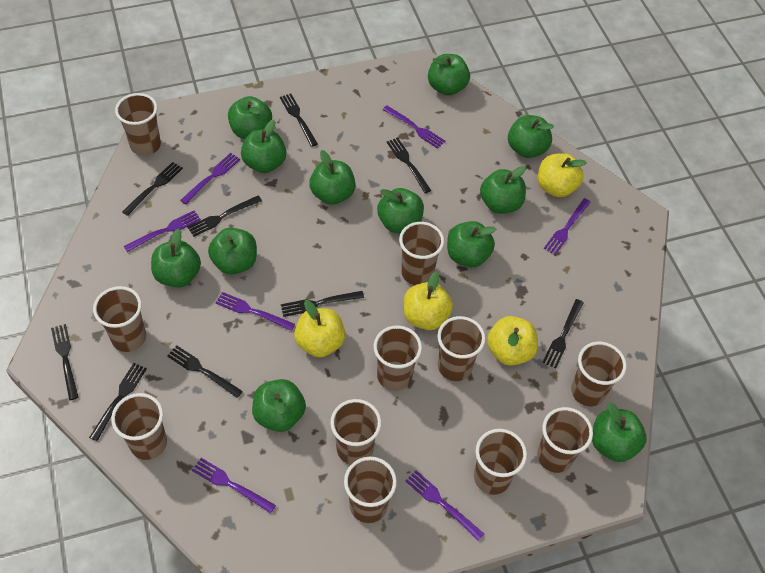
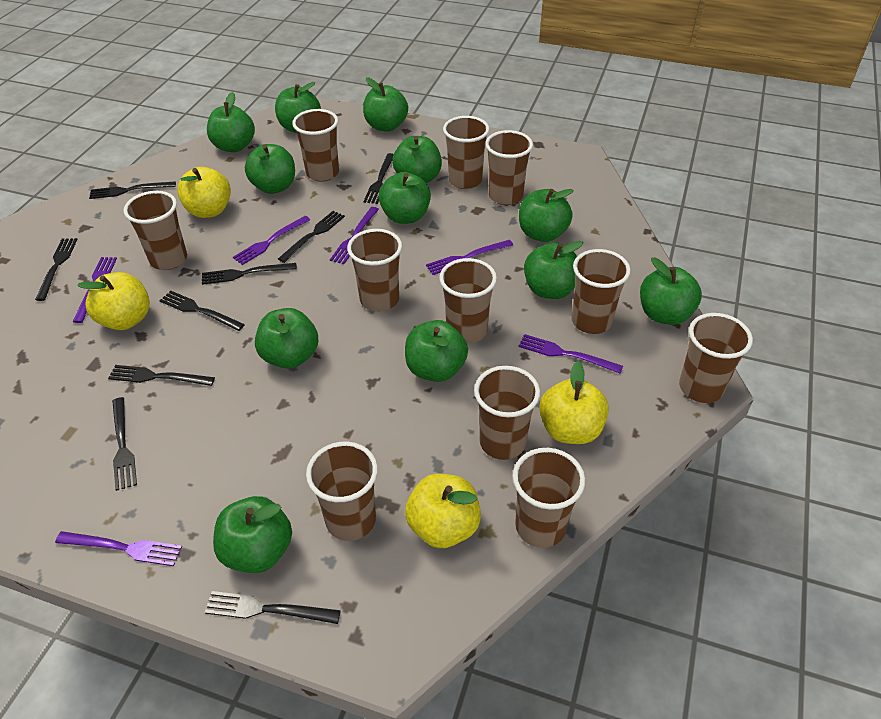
purple fork: 7 -> 6

